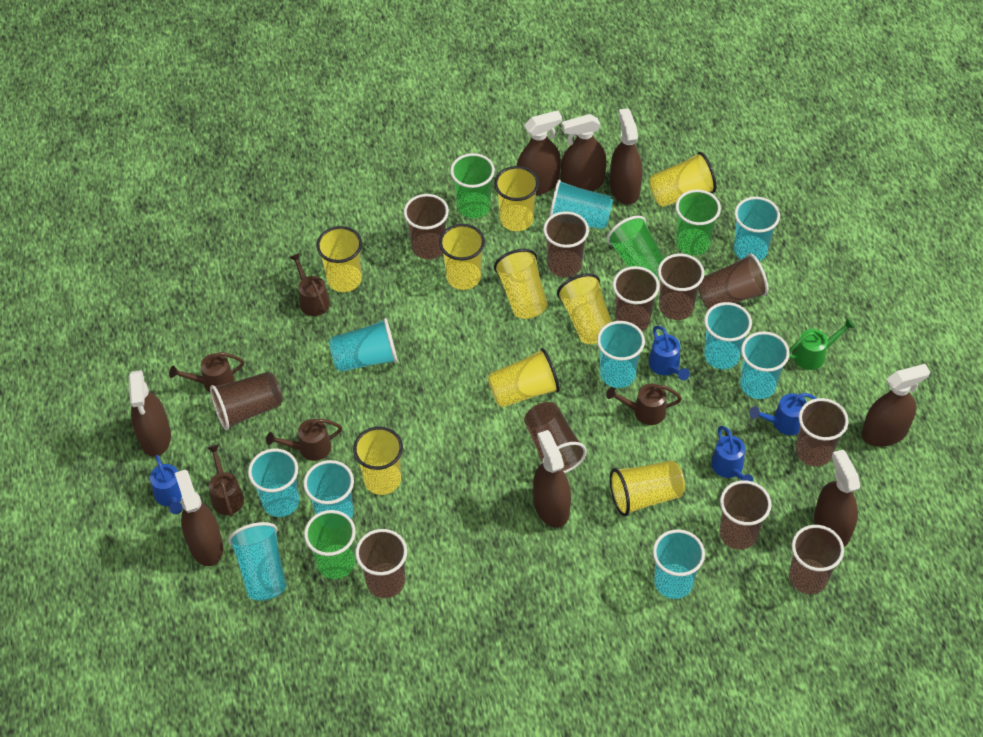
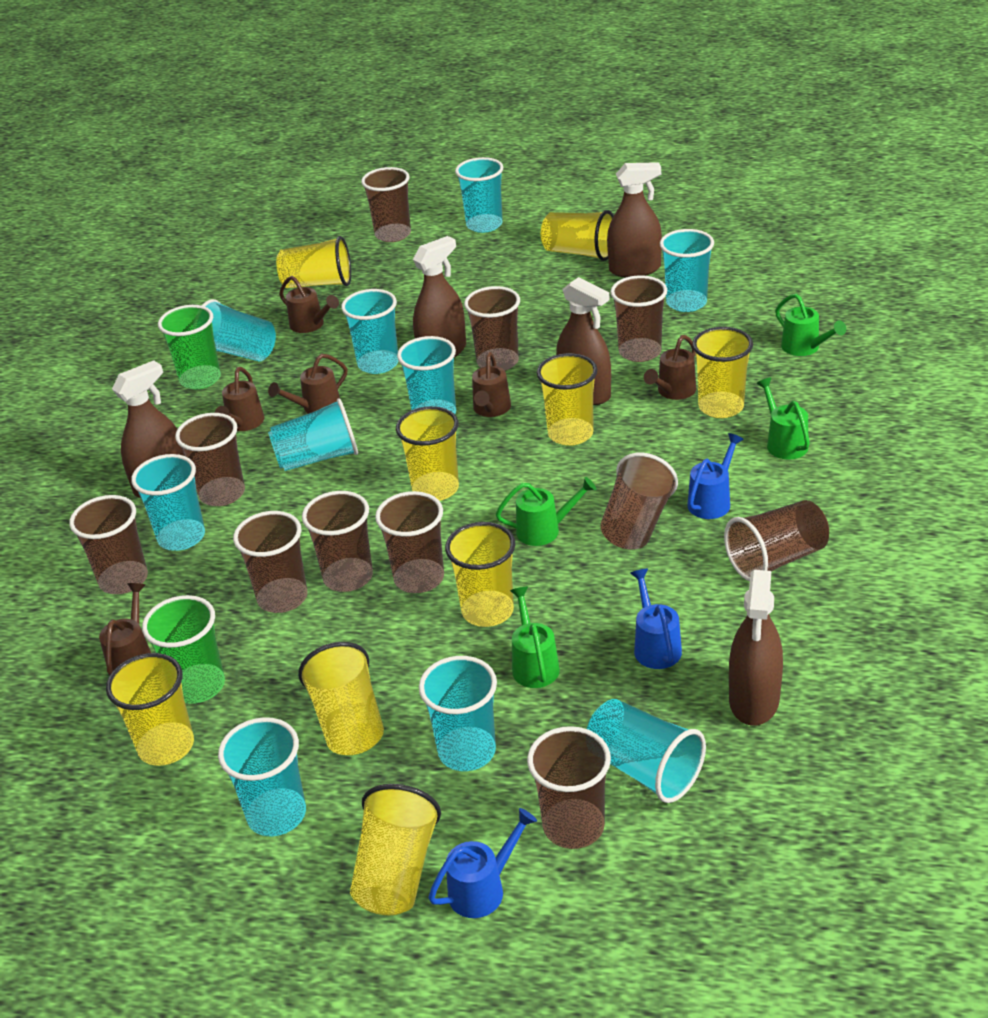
blue watering can: 4 -> 3
brown spray bottle: 8 -> 5
brown watering can: 5 -> 6
green cup: 4 -> 2
green watering can: 1 -> 4

